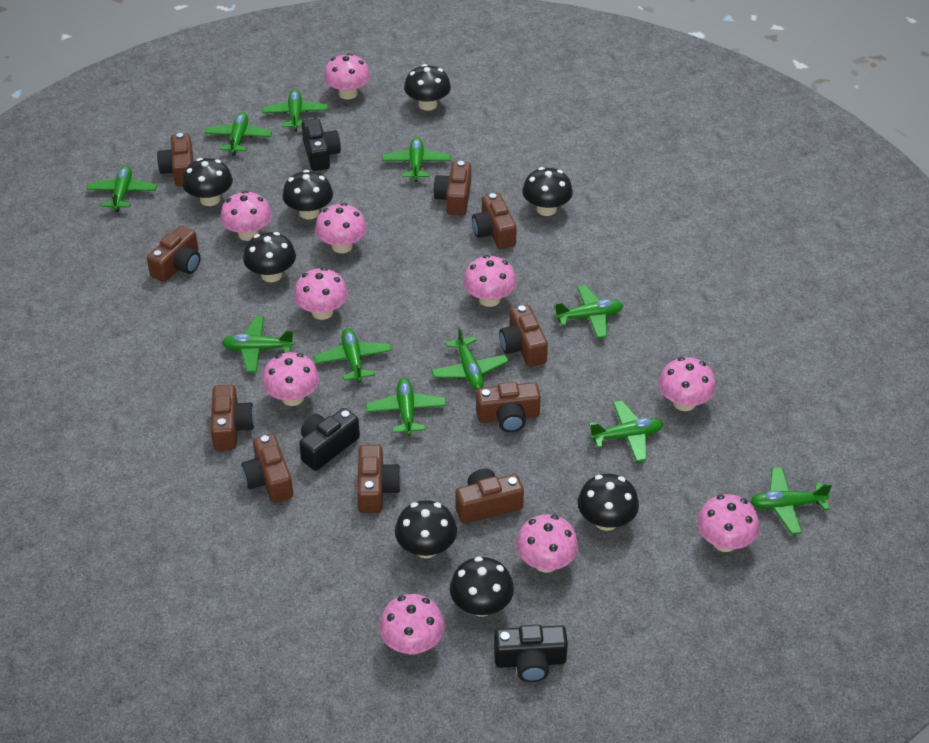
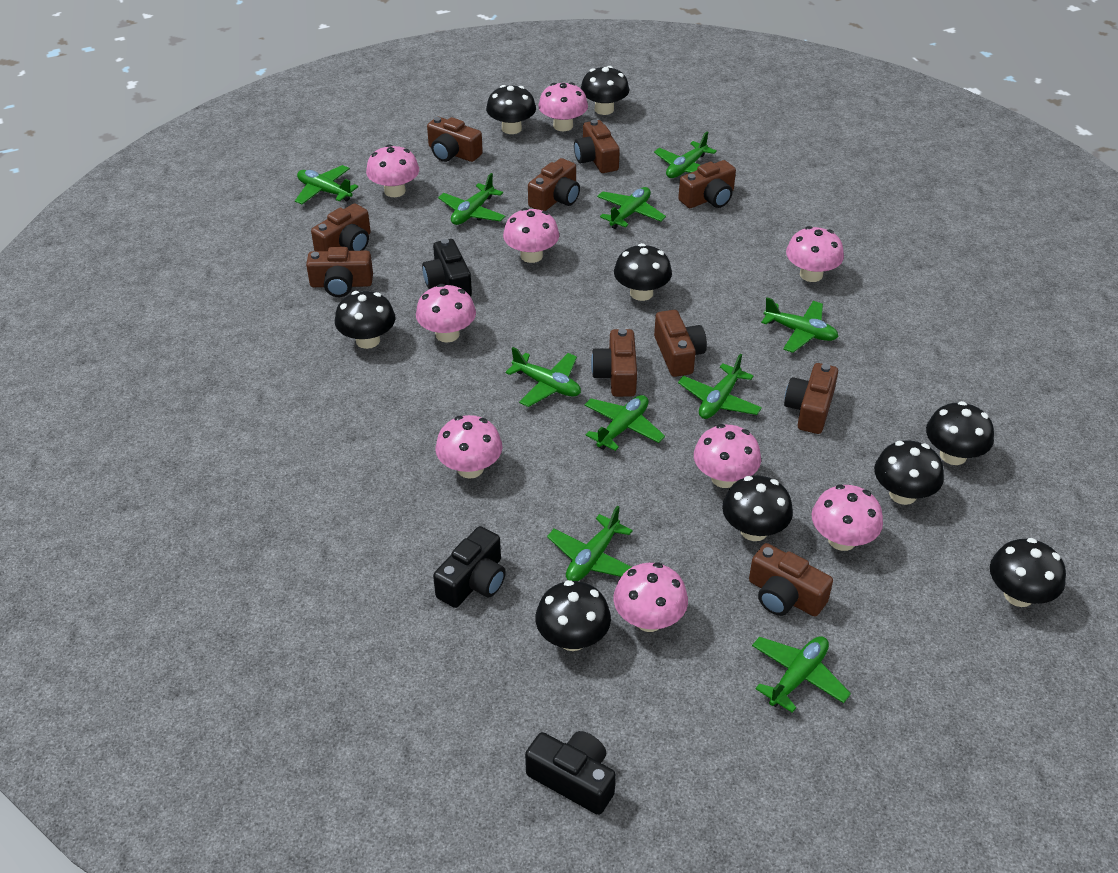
black mushroom: 8 -> 9
green plane: 11 -> 10
pink mushroom: 10 -> 9

